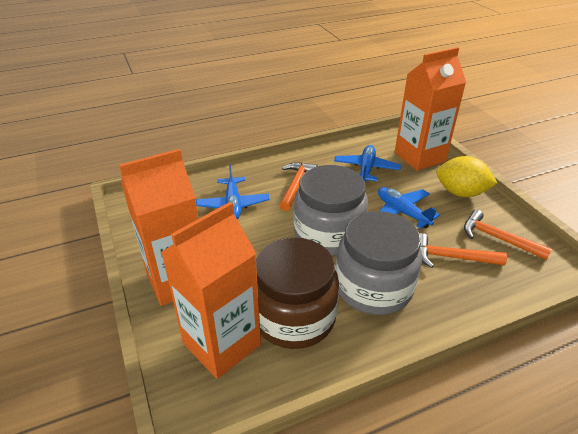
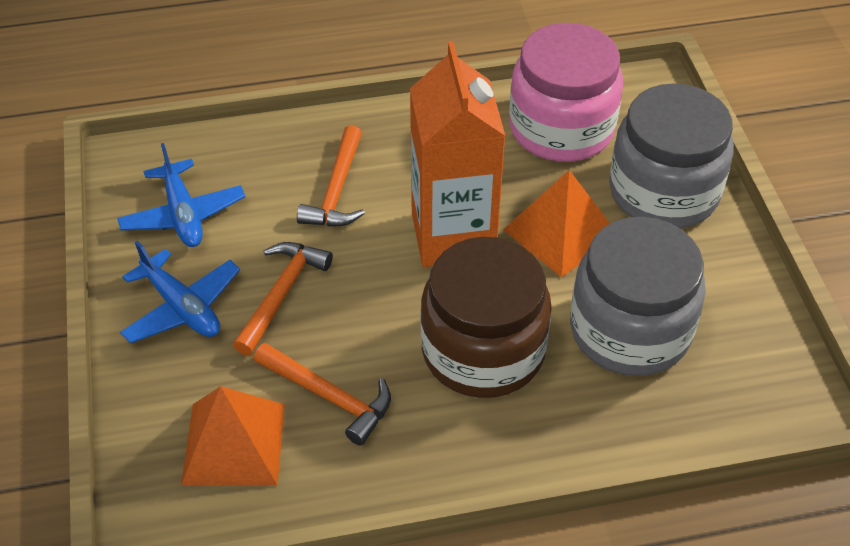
blue plane: 3 -> 2
orange carton: 3 -> 1
orange pyramid: 0 -> 2
pink jar: 0 -> 1
yellow lemon: 1 -> 0

